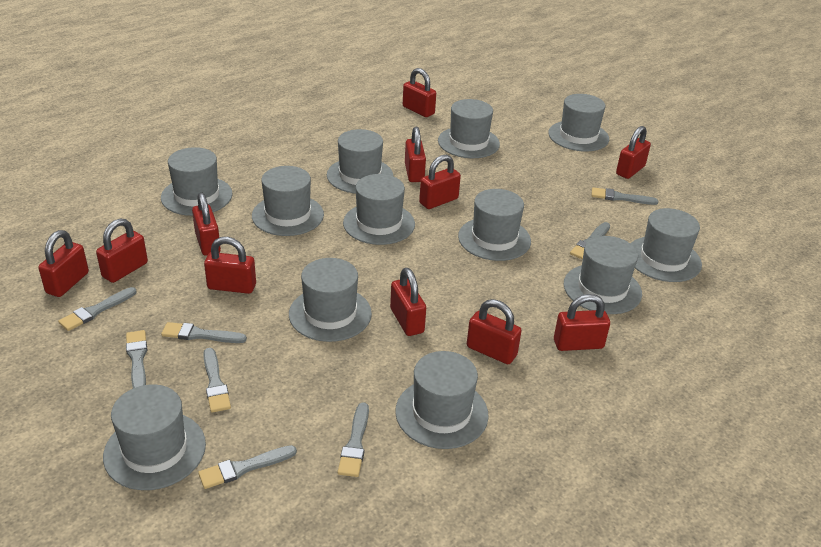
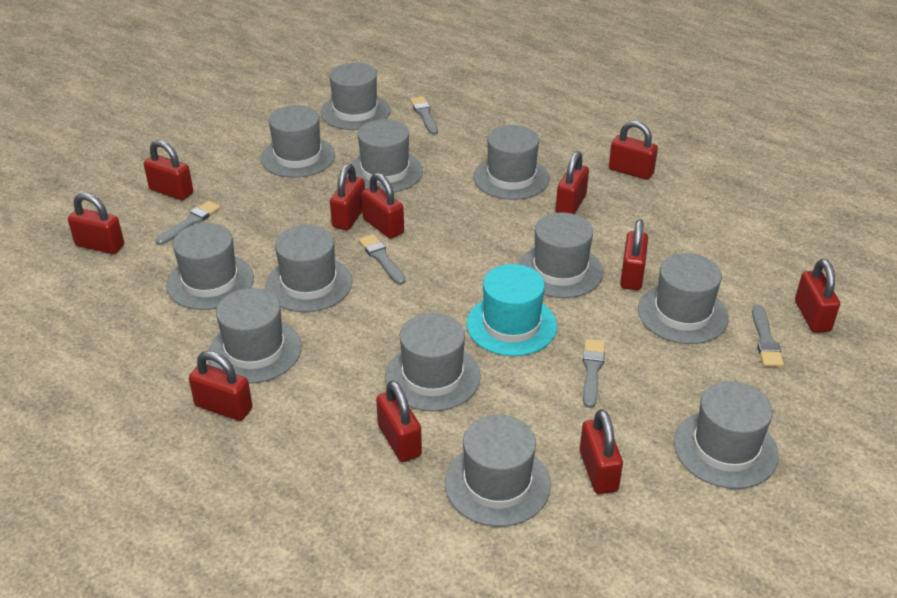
grey brush: 8 -> 5
turquoise hat: 0 -> 1

